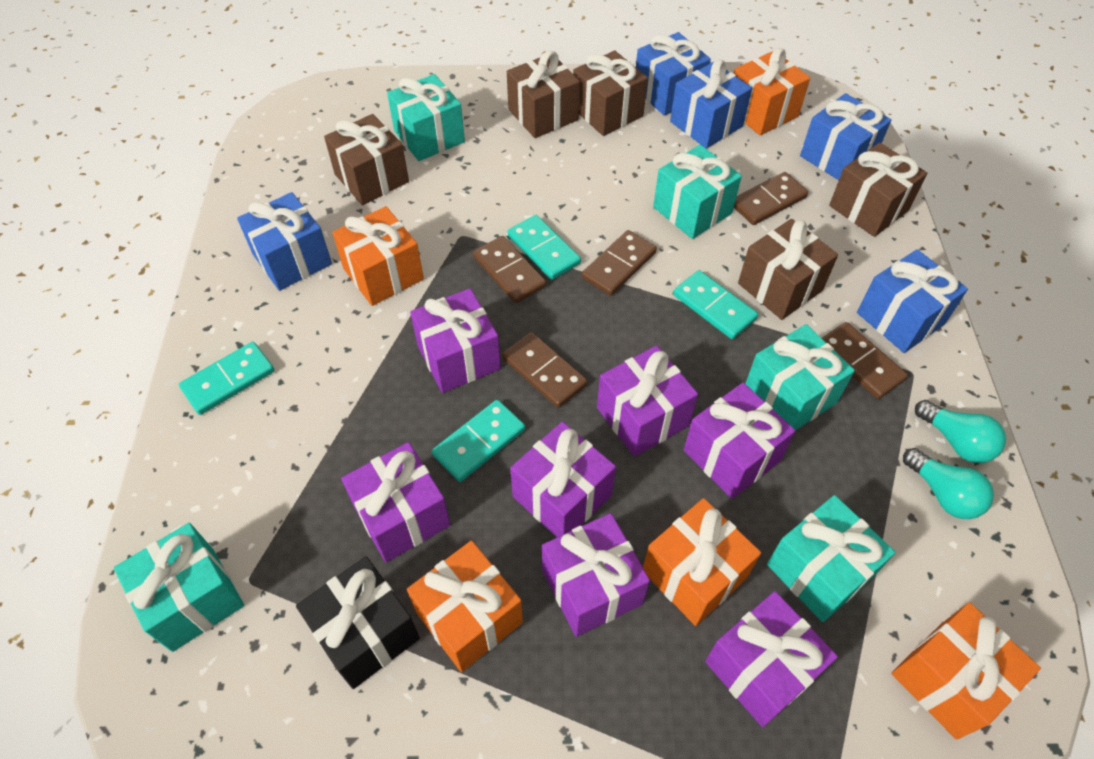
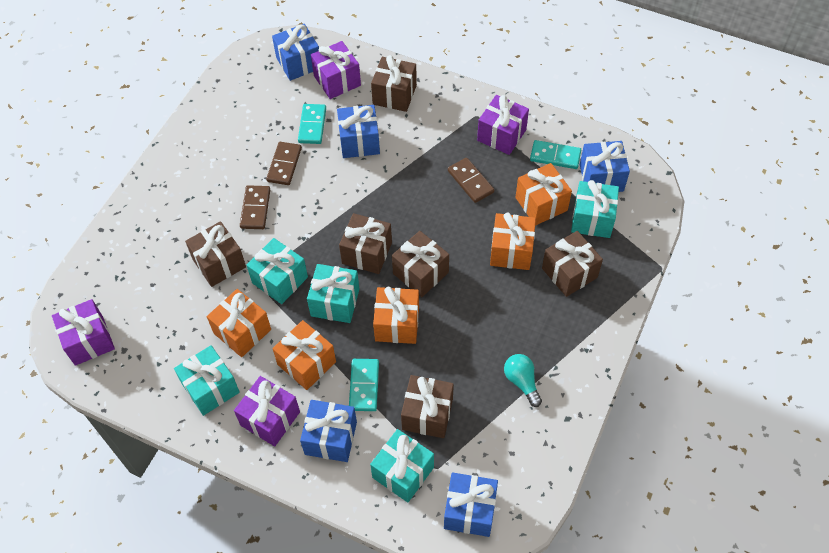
black gift: 1 -> 0
brown domino: 5 -> 3
brown gift: 5 -> 6
purple gift: 7 -> 4
turquoise domino: 4 -> 3
turquoise light bulb: 2 -> 1

